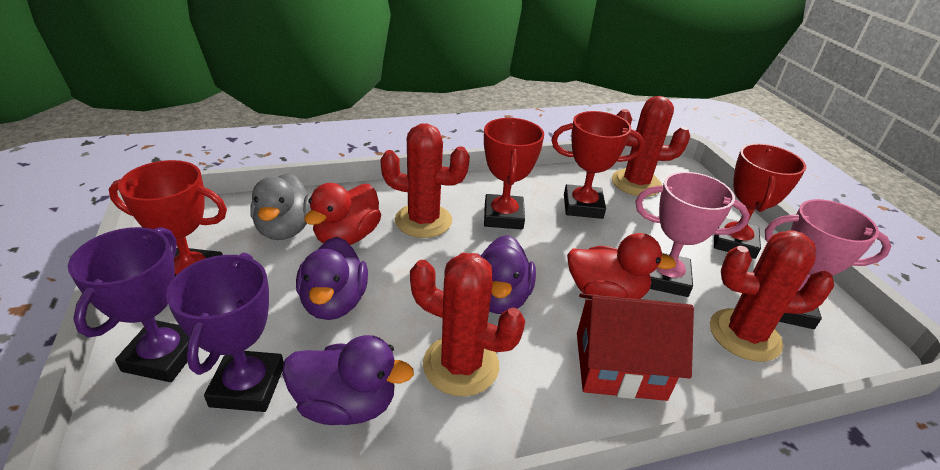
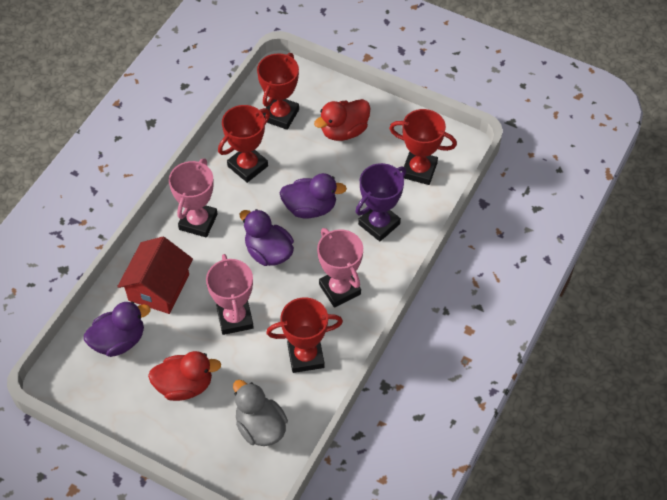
pink trophy: 2 -> 3
purple trophy: 2 -> 1
red cactus: 4 -> 0

